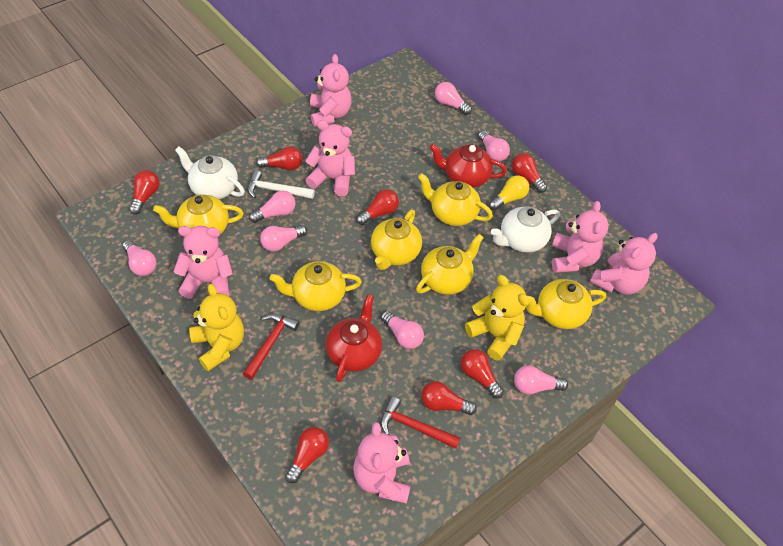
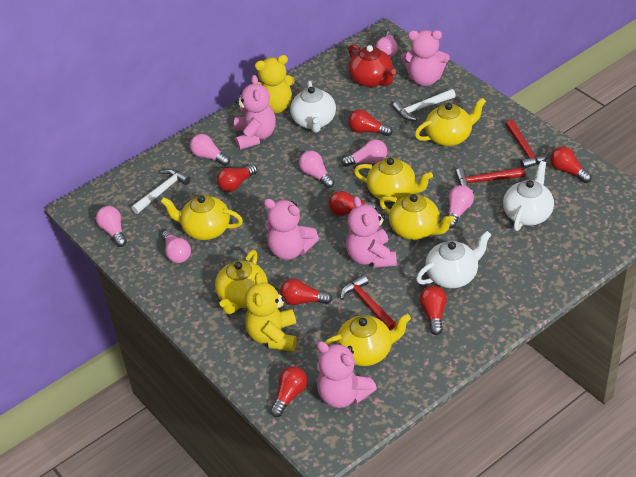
pink teddy bear: 6 -> 5
red hammer: 2 -> 3
red teapot: 2 -> 1
white hammer: 1 -> 2
white teapot: 2 -> 3
yellow light bulb: 1 -> 0

